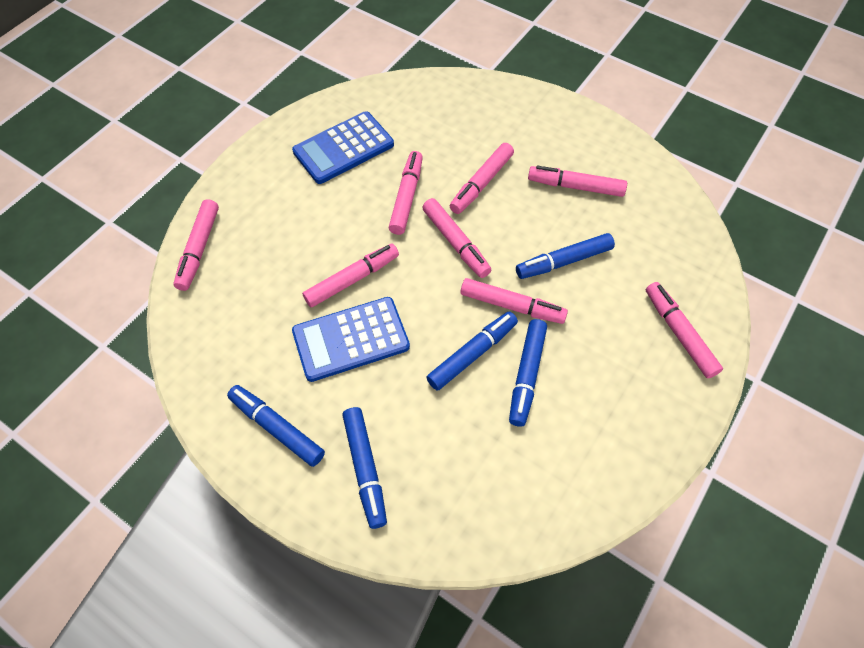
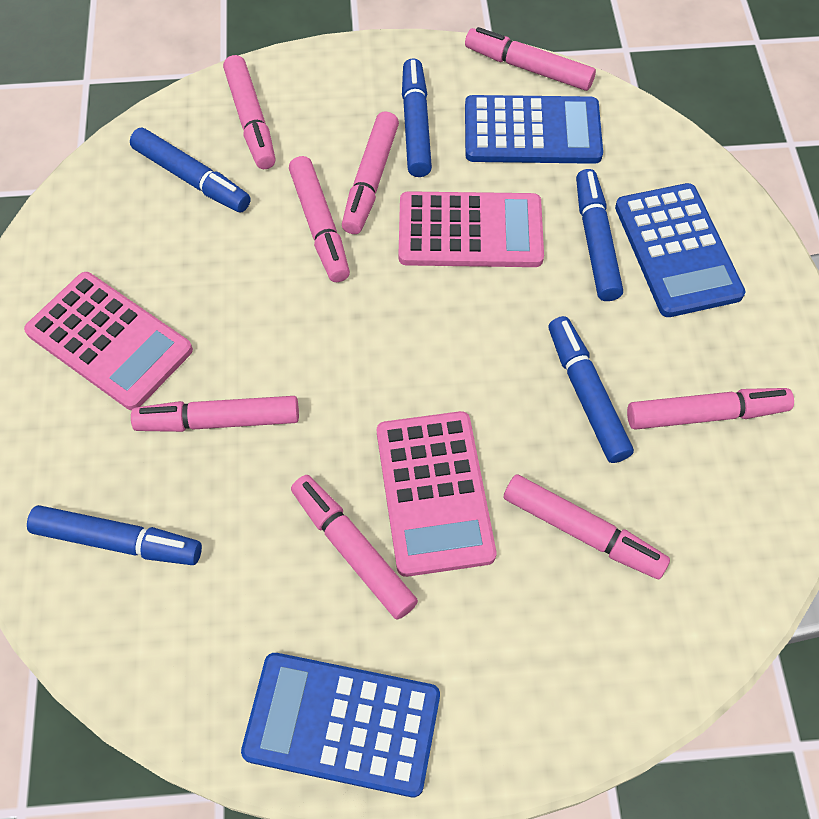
blue calculator: 2 -> 3
pink calculator: 0 -> 3

